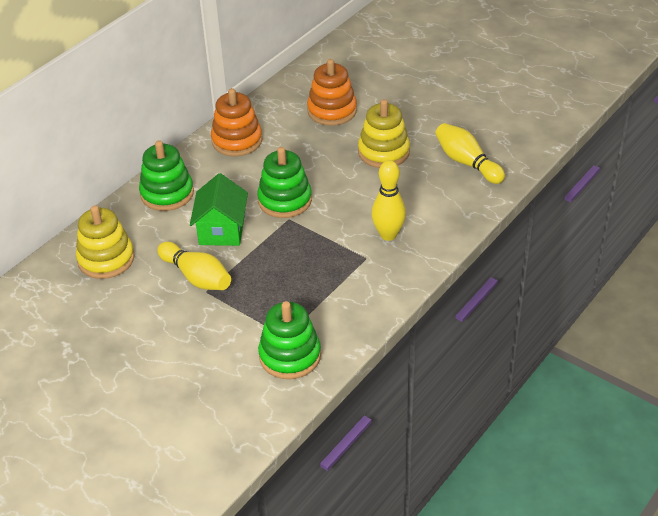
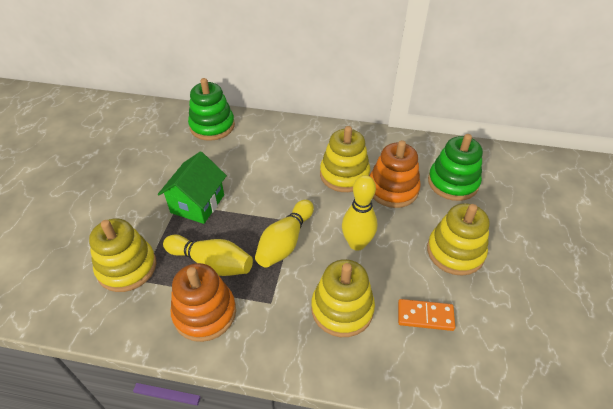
green stacking toy: 3 -> 2
orange domino: 0 -> 1
yellow stacking toy: 2 -> 4

